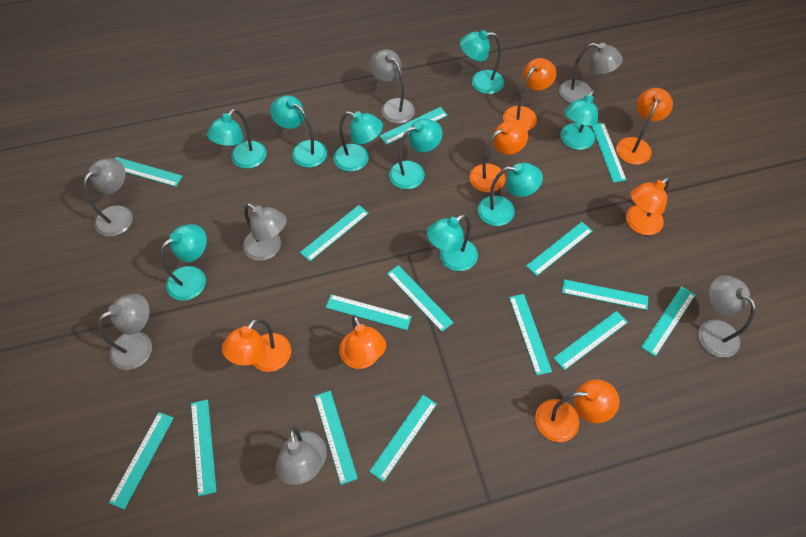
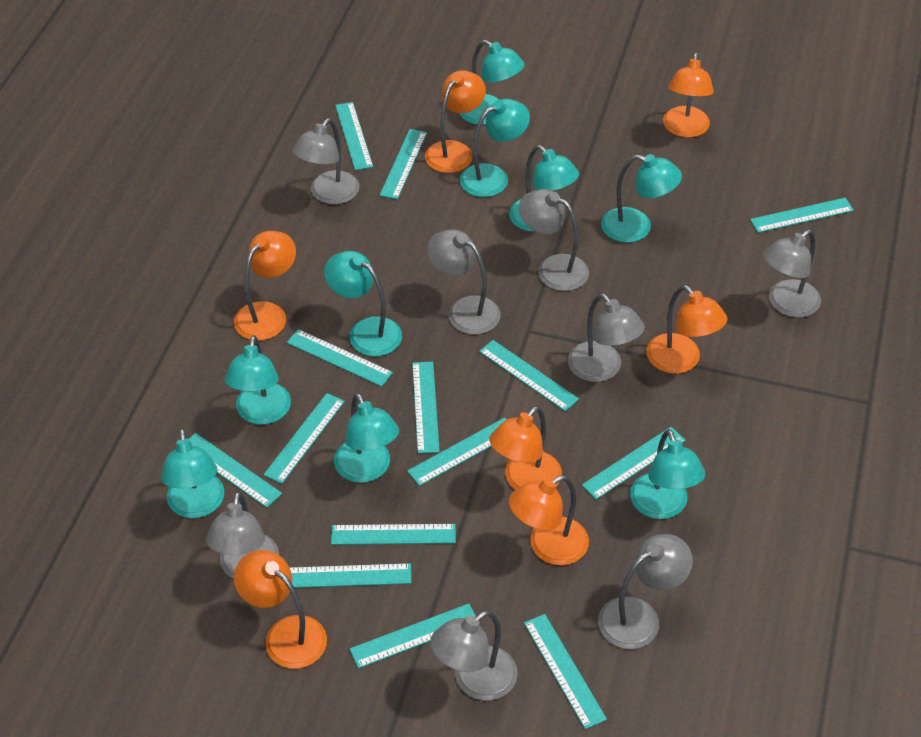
grey lamp: 7 -> 8
turquoise ruler: 15 -> 14

